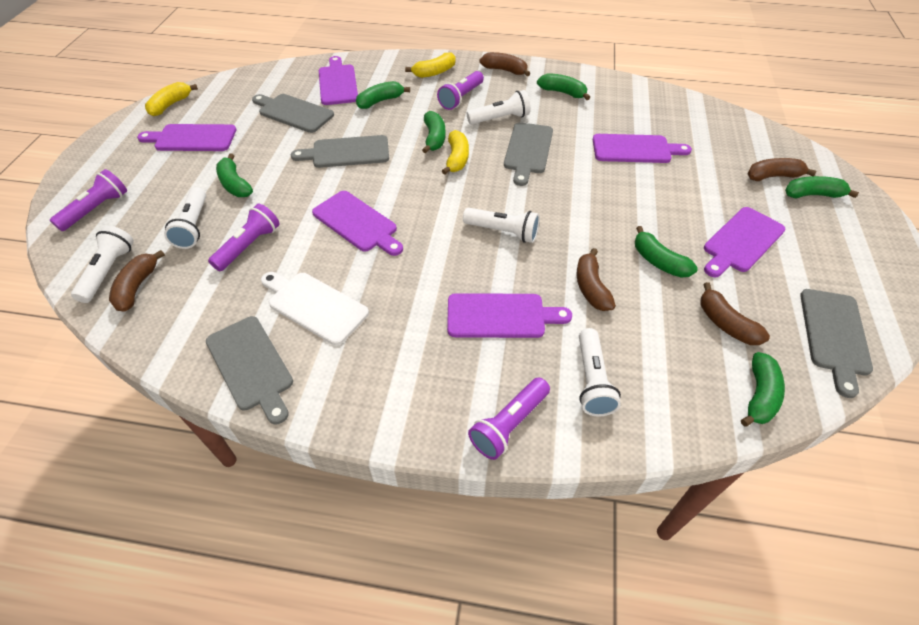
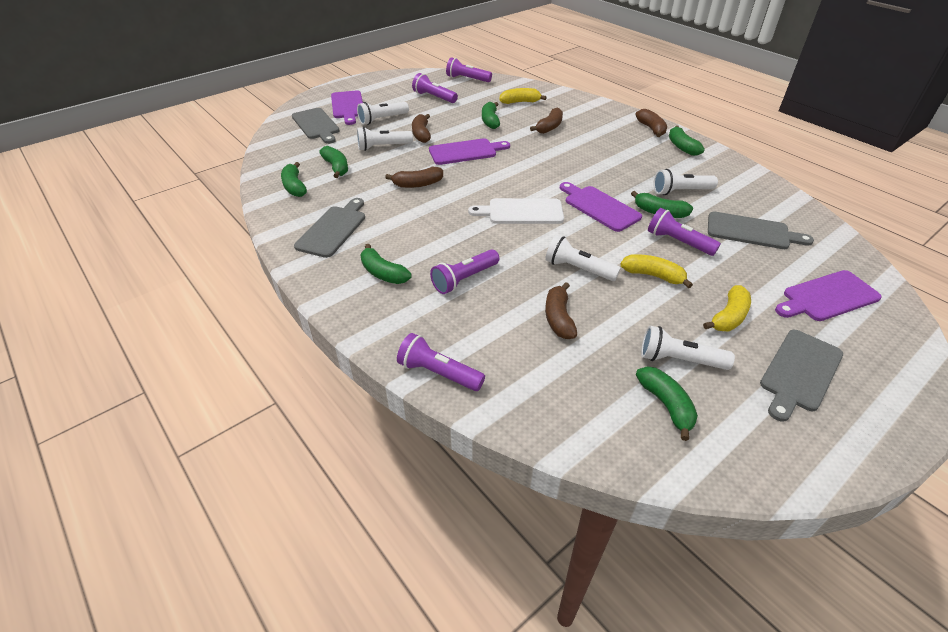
grey cutting board: 5 -> 4
purple cutting board: 6 -> 4
purple flashlight: 4 -> 5

